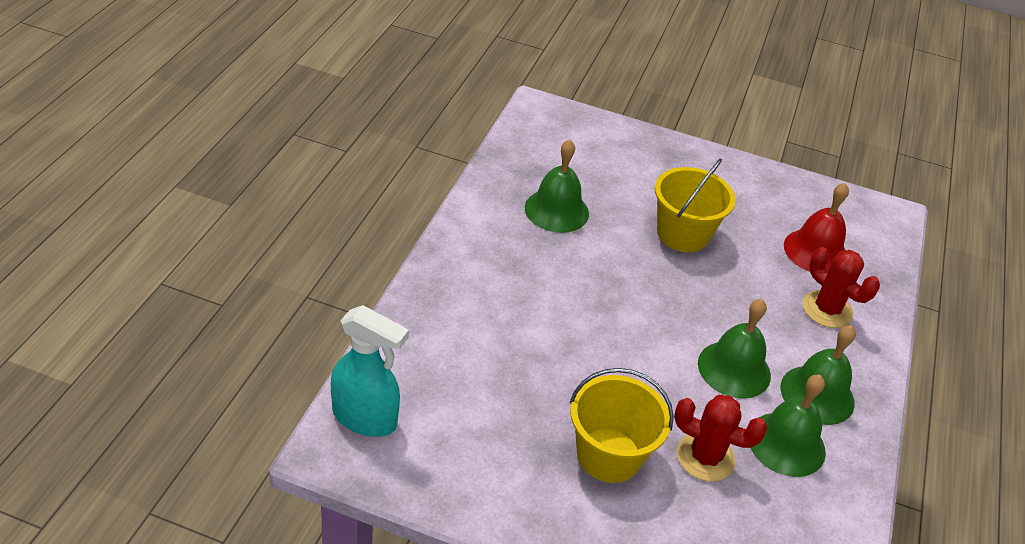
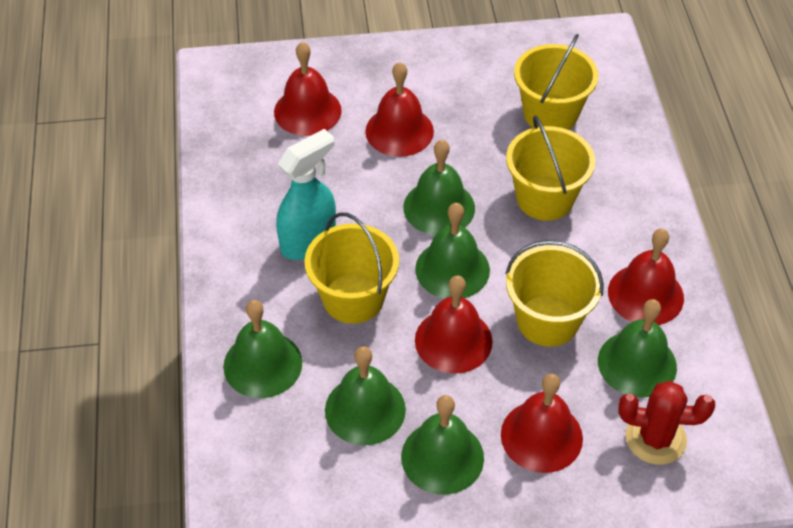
green bell: 4 -> 6
red bell: 1 -> 5
red cactus: 2 -> 1
yellow bucket: 2 -> 4

